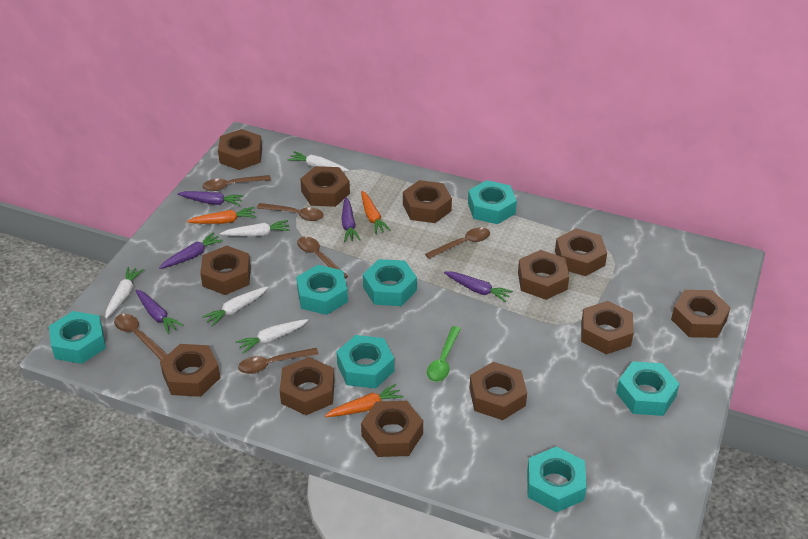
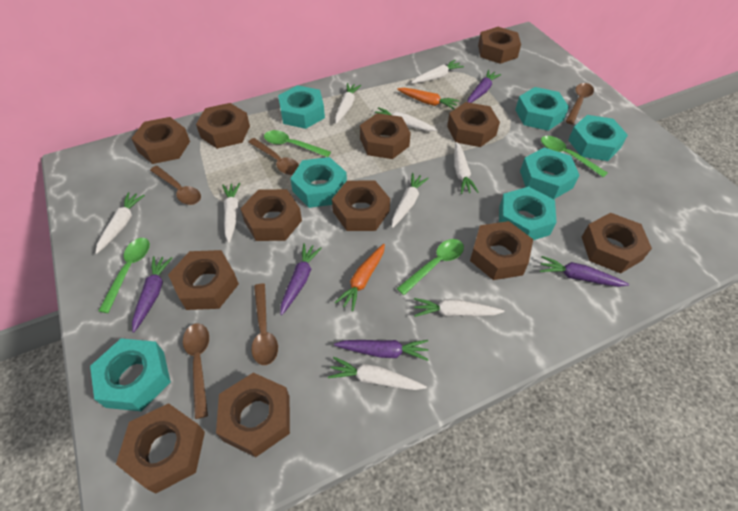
brown spoon: 6 -> 5
green spoon: 1 -> 4
orange carrot: 3 -> 2
white carrot: 5 -> 9

